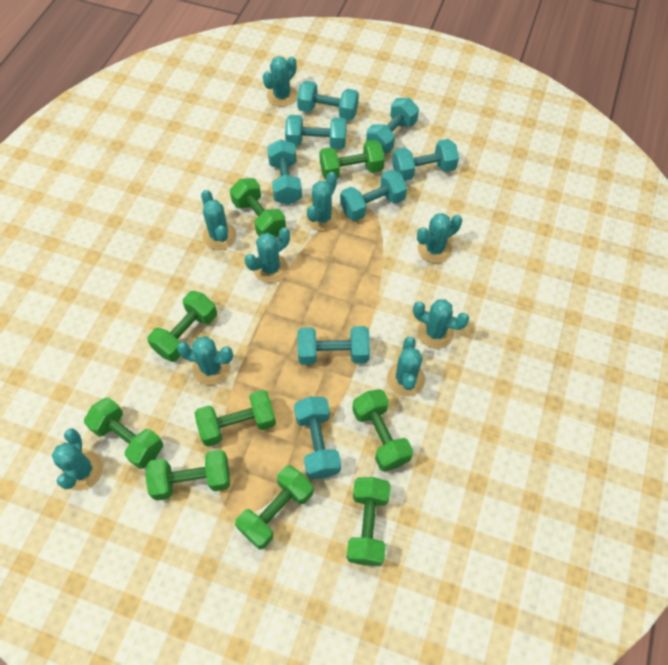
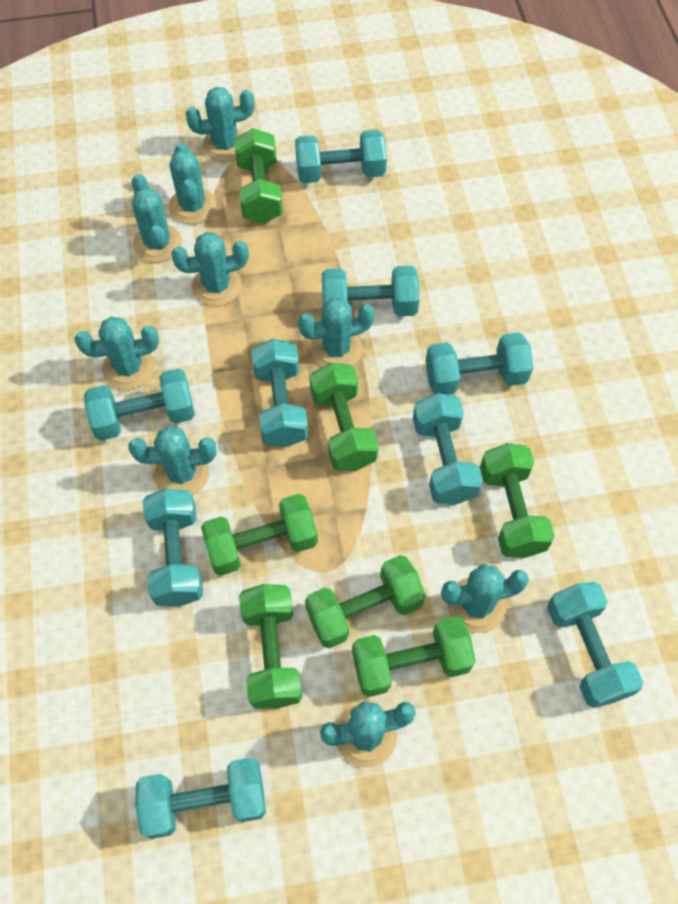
green dumbbell: 9 -> 7
turquoise dumbbell: 8 -> 9

